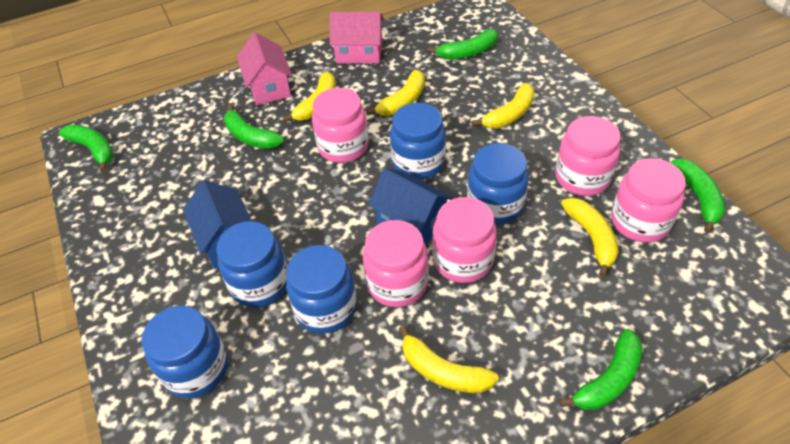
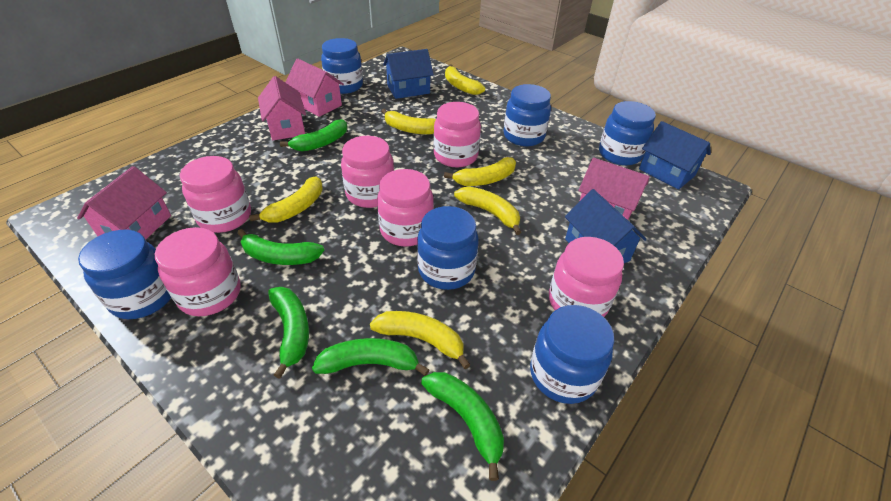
blue house: 2 -> 3
blue jar: 5 -> 6
pink house: 2 -> 4
pink jar: 5 -> 6
yellow banana: 5 -> 6

